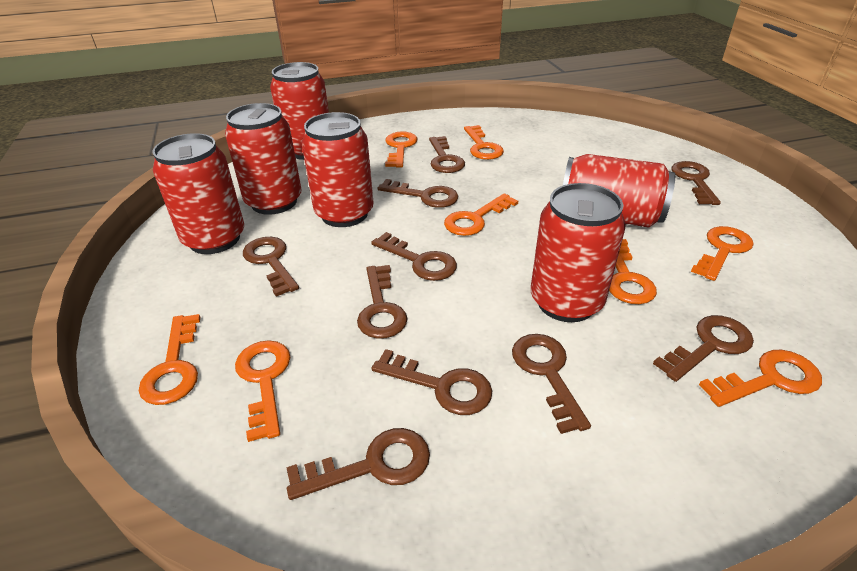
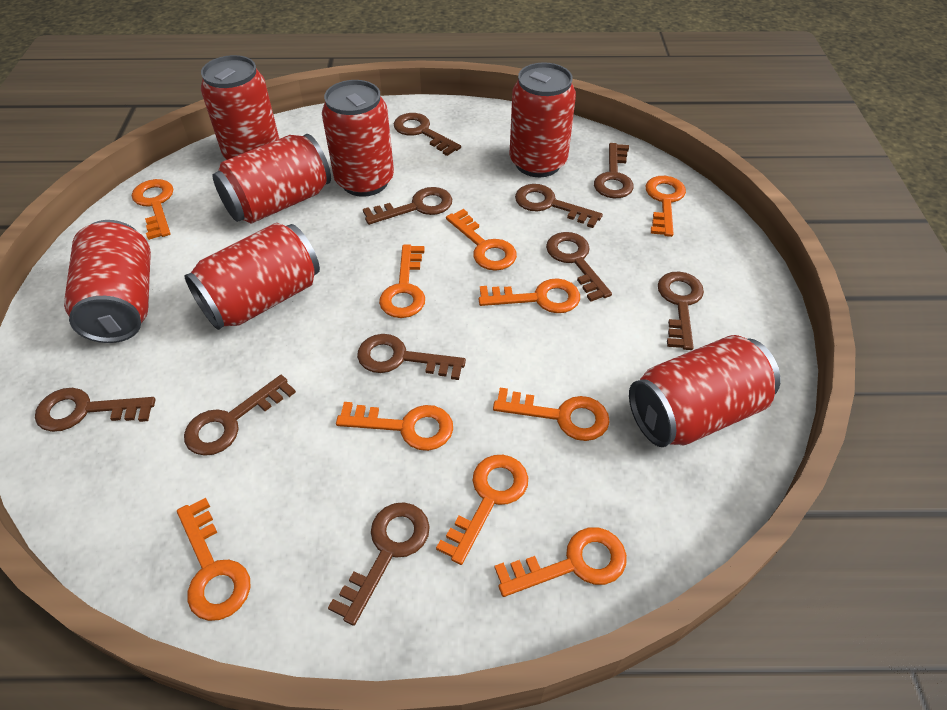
orange key: 8 -> 10
red can: 6 -> 7

